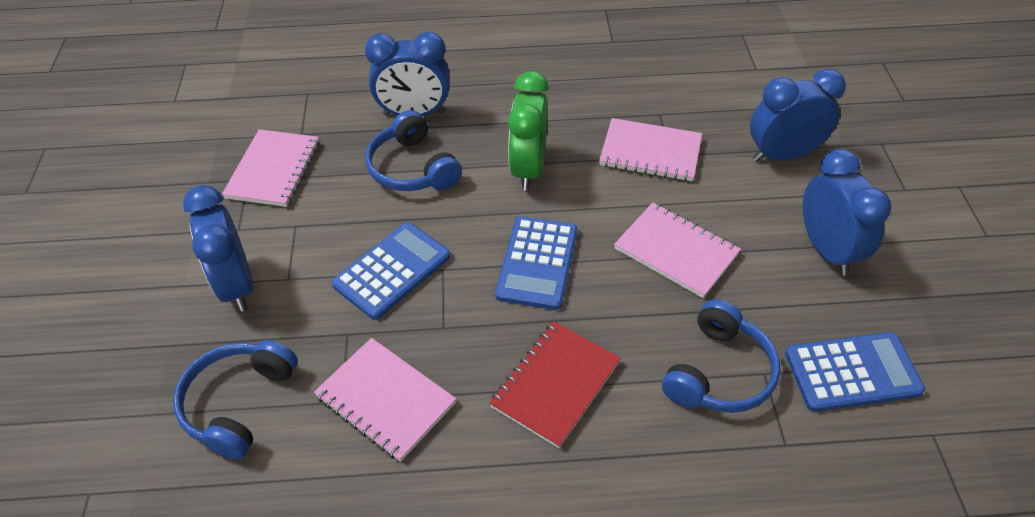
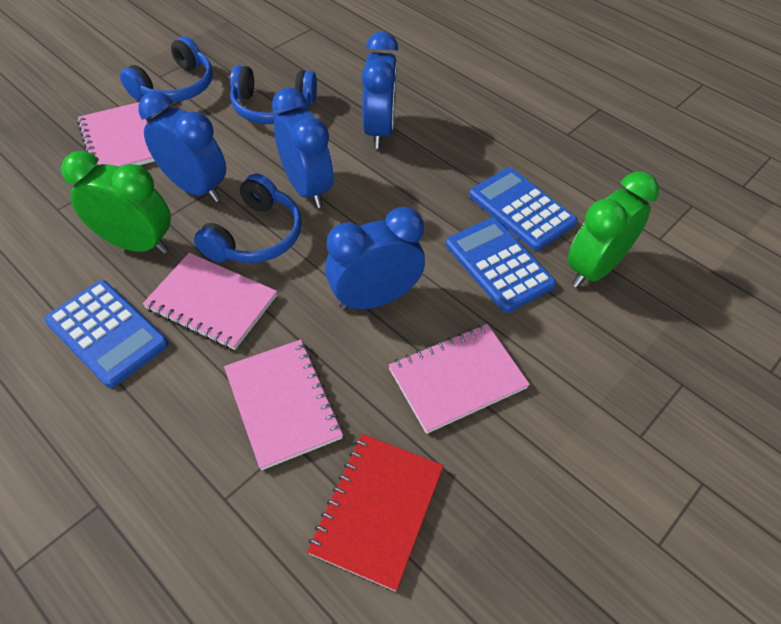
green clock: 1 -> 2

